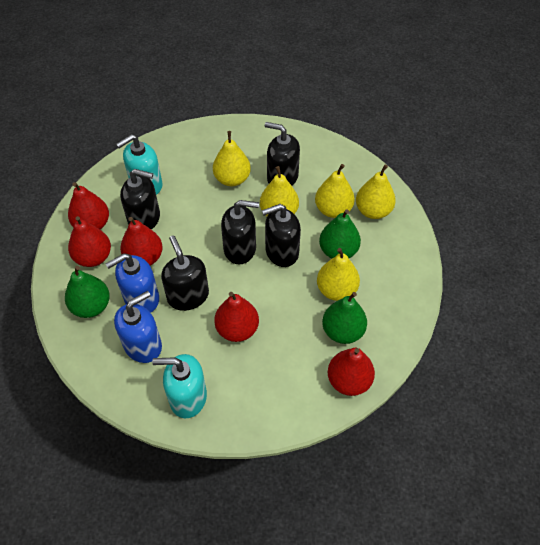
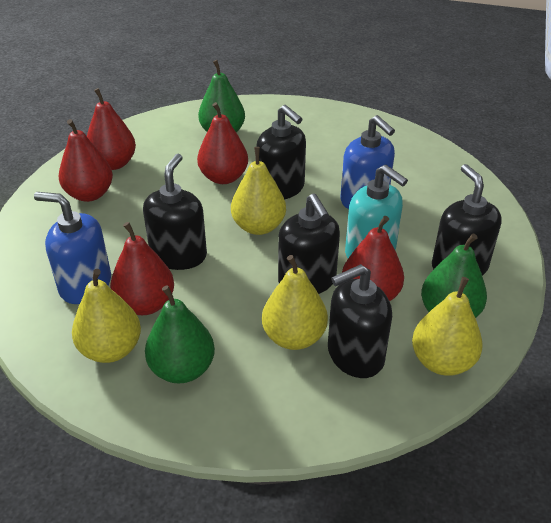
turquoise soap dispenser: 2 -> 1
yellow pear: 5 -> 4

